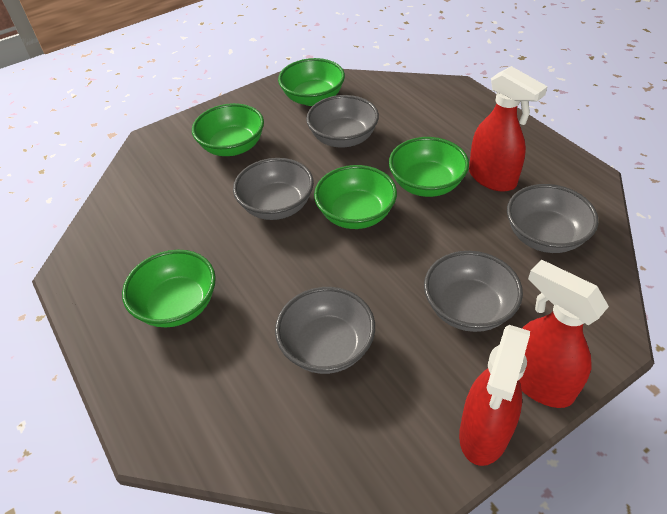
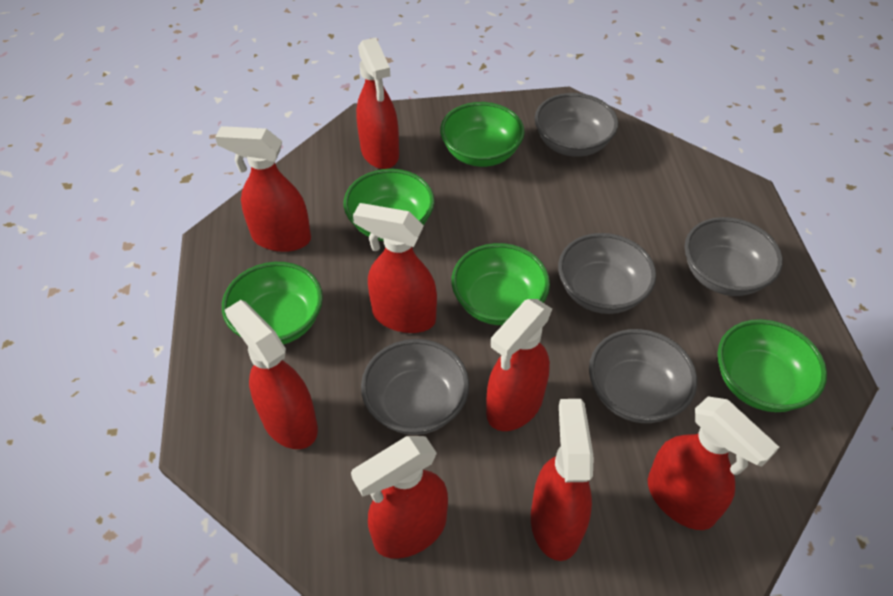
red spray bottle: 3 -> 8

